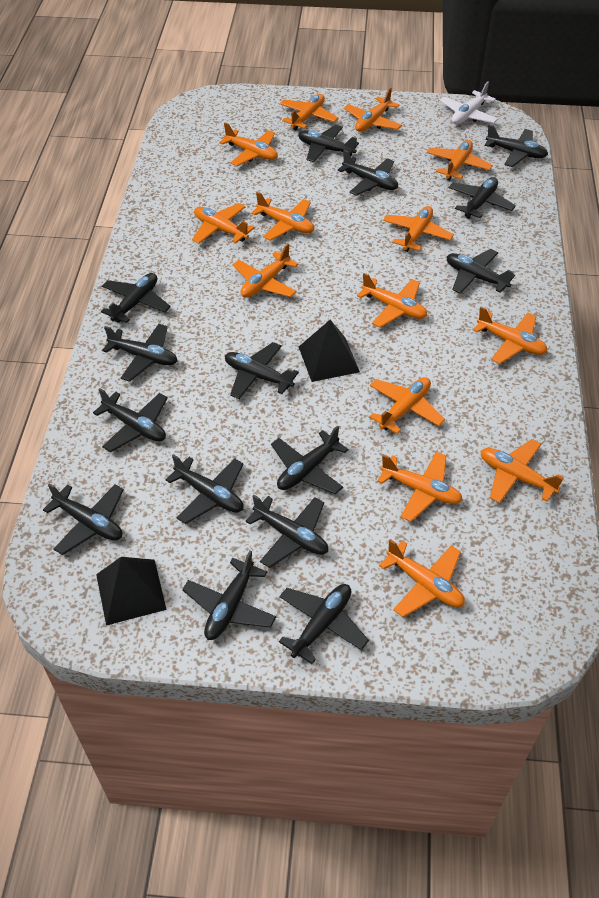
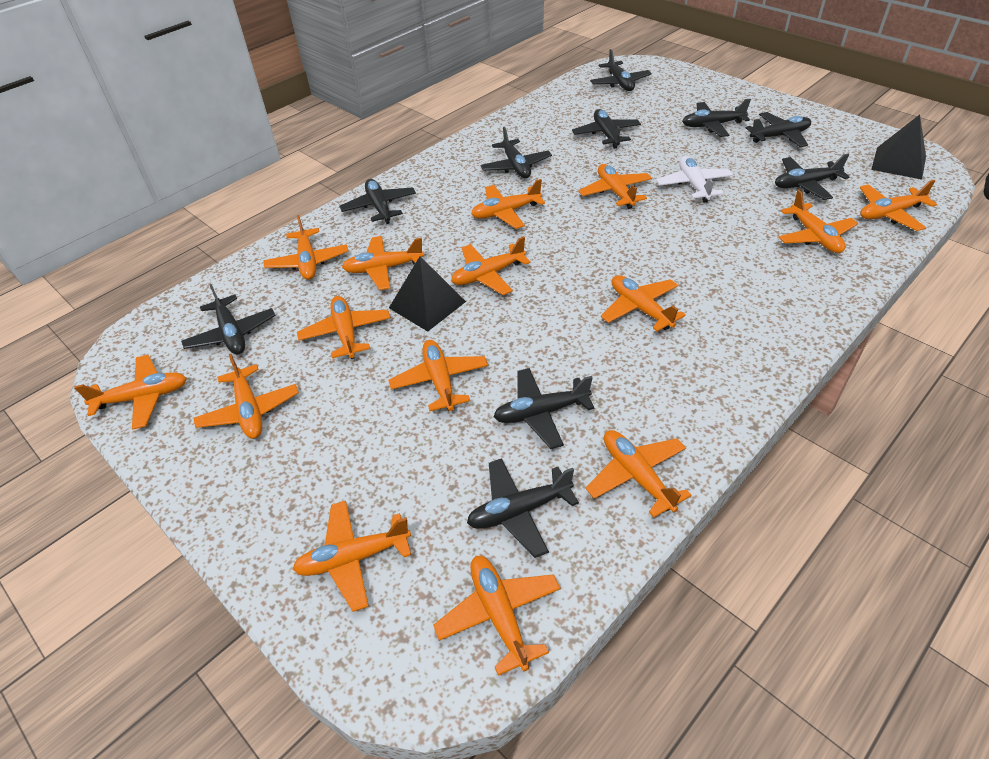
black plane: 15 -> 10
orange plane: 14 -> 15

